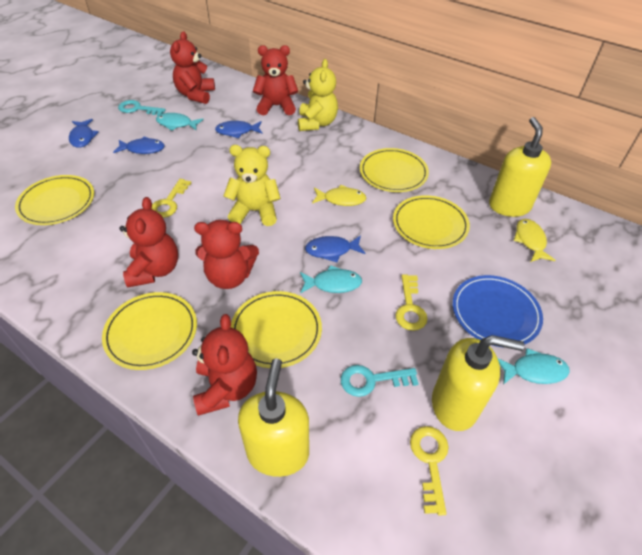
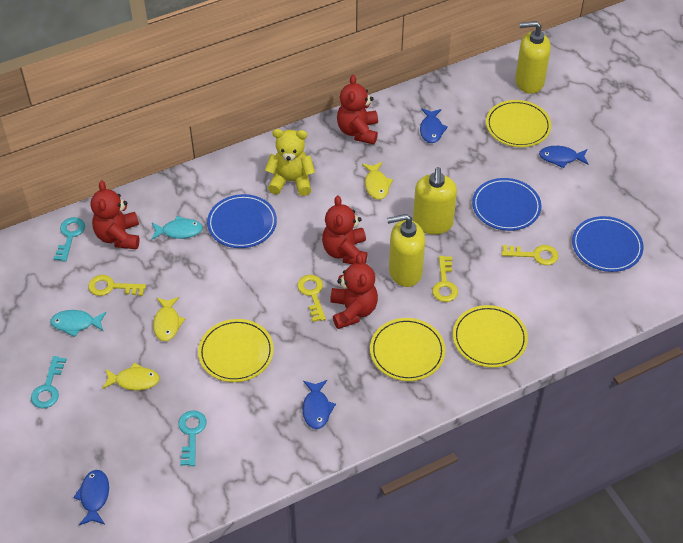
blue plate: 1 -> 3
red teddy bear: 5 -> 4
turquoise fish: 3 -> 2
turquoise key: 2 -> 3
yellow fish: 2 -> 3
yellow key: 3 -> 4
yellow plate: 5 -> 4
yellow teddy bear: 2 -> 1

